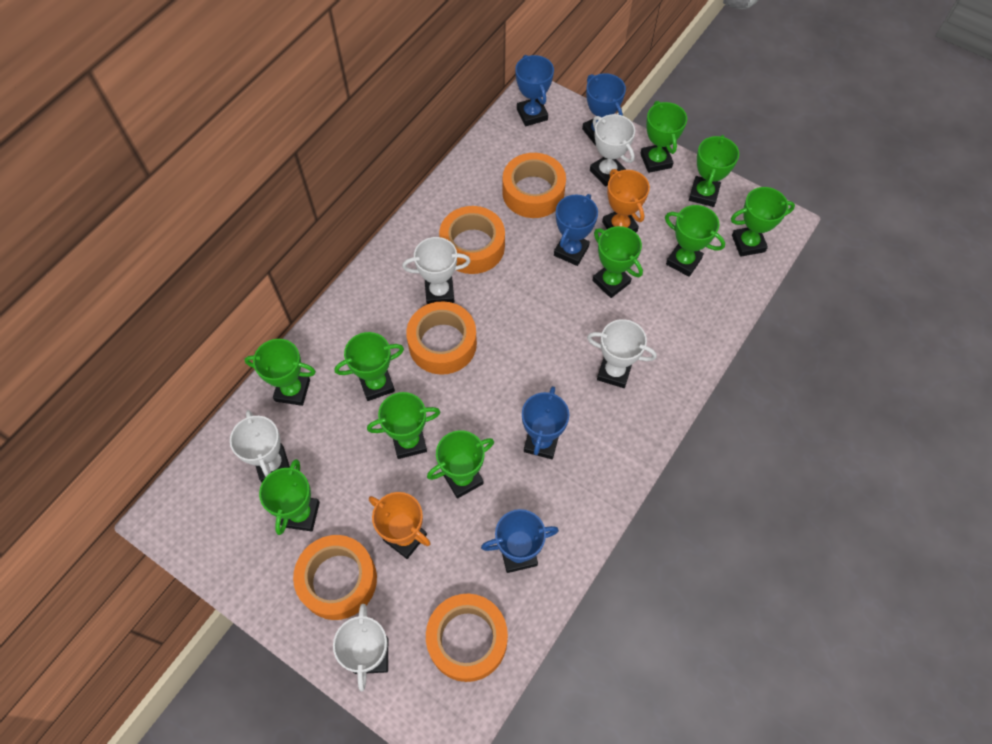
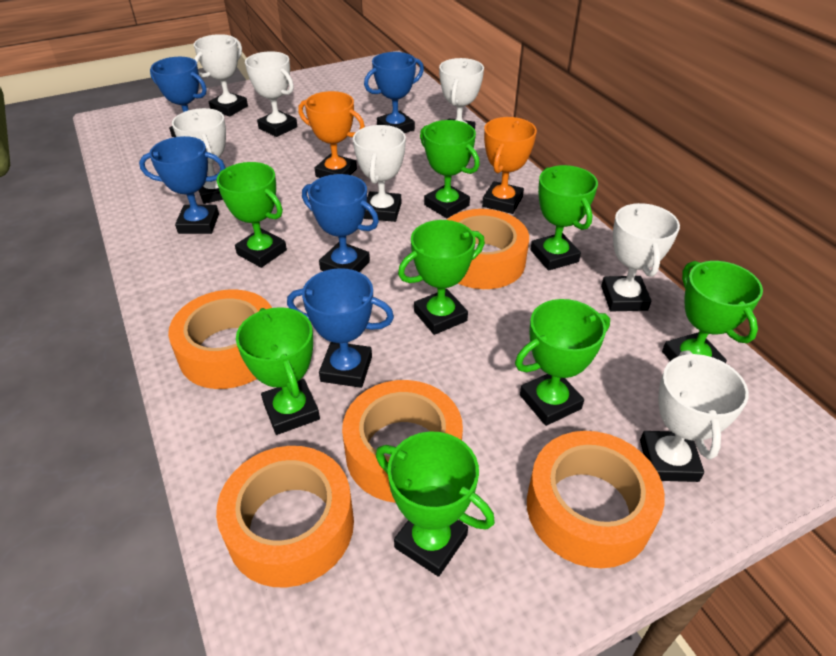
green trophy: 10 -> 8
white trophy: 5 -> 7

